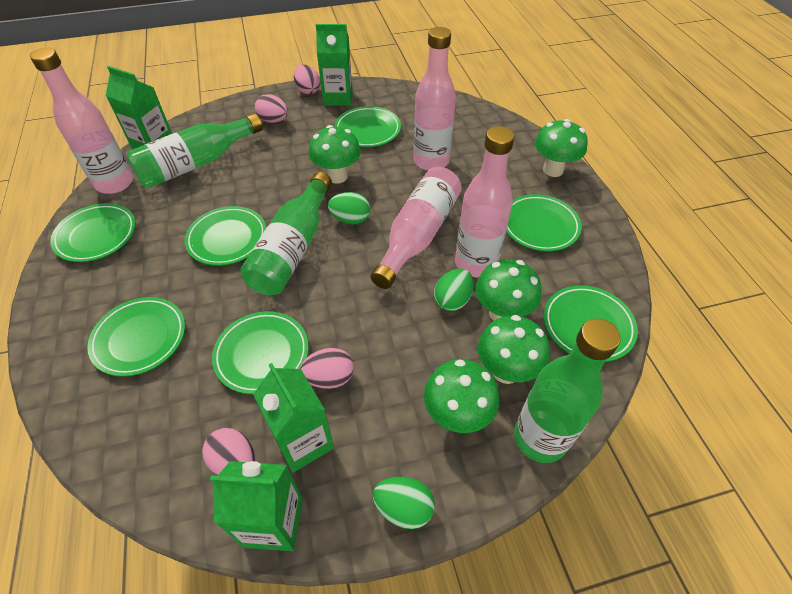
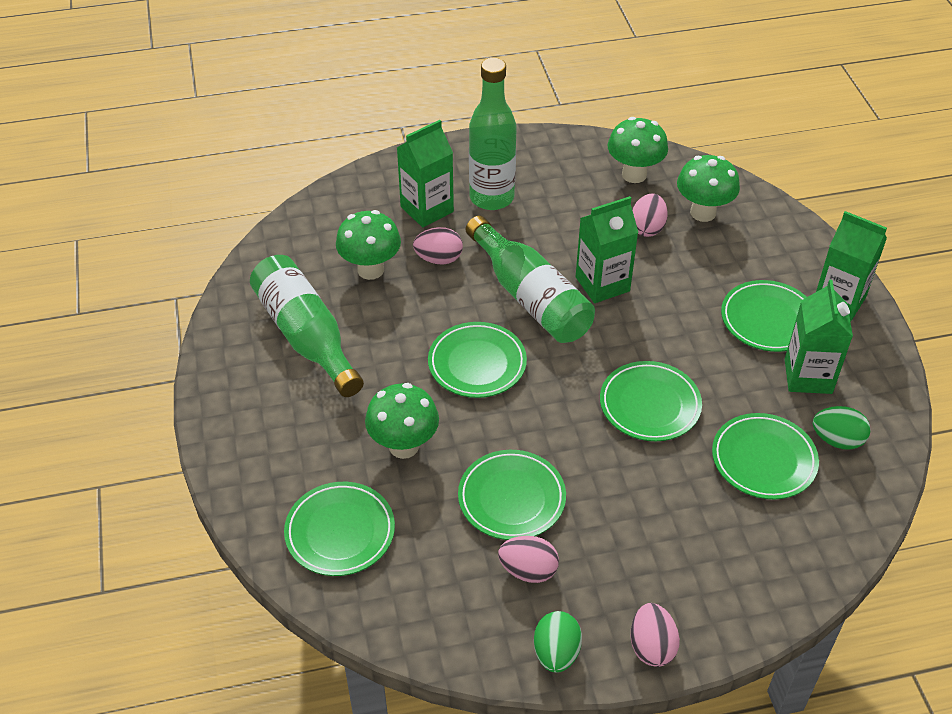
green egg: 3 -> 2
green mushroom: 5 -> 4
green plate: 7 -> 6
pink bottle: 4 -> 0

